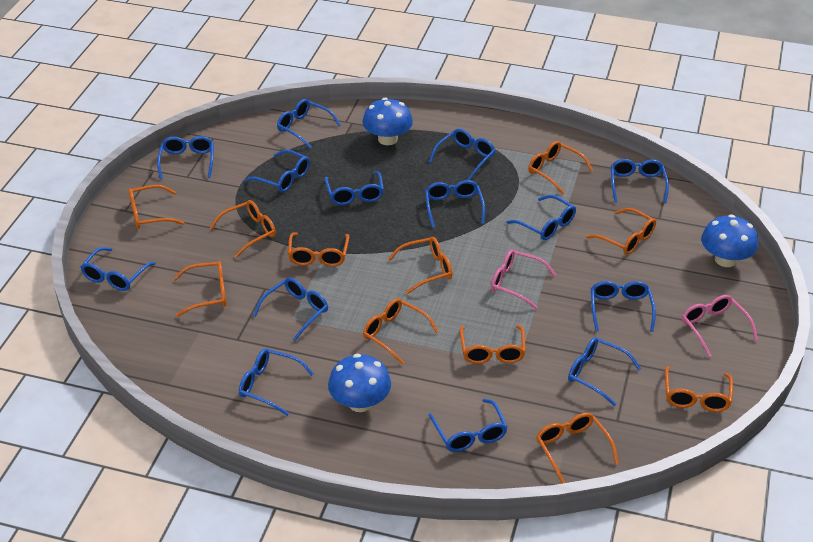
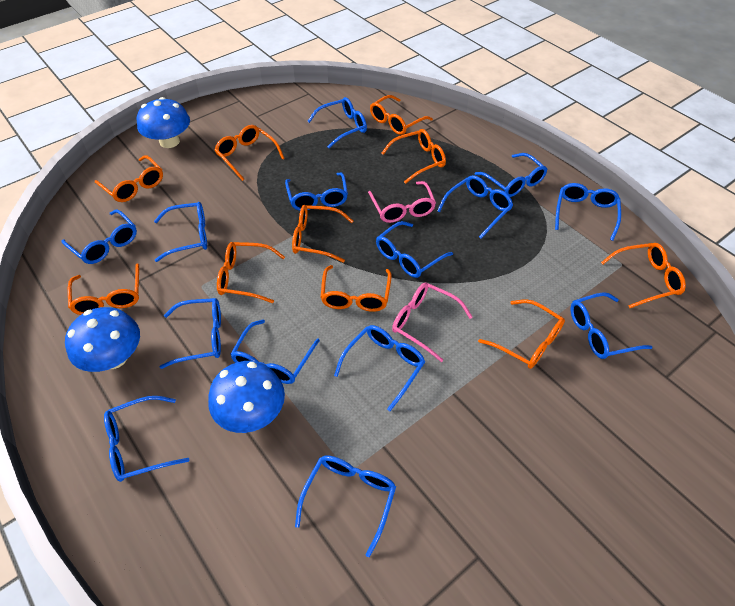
orange glasses: 11 -> 10

